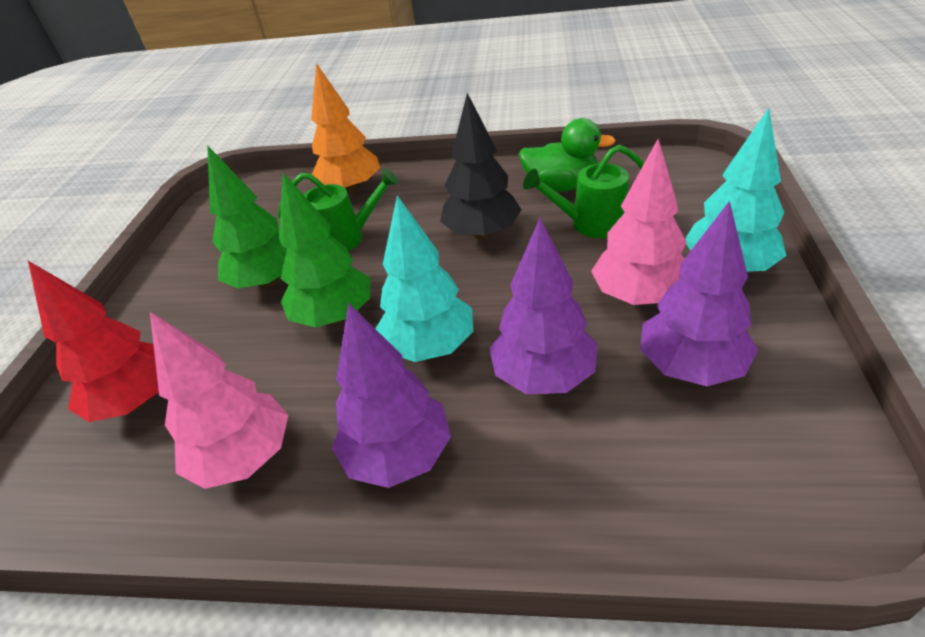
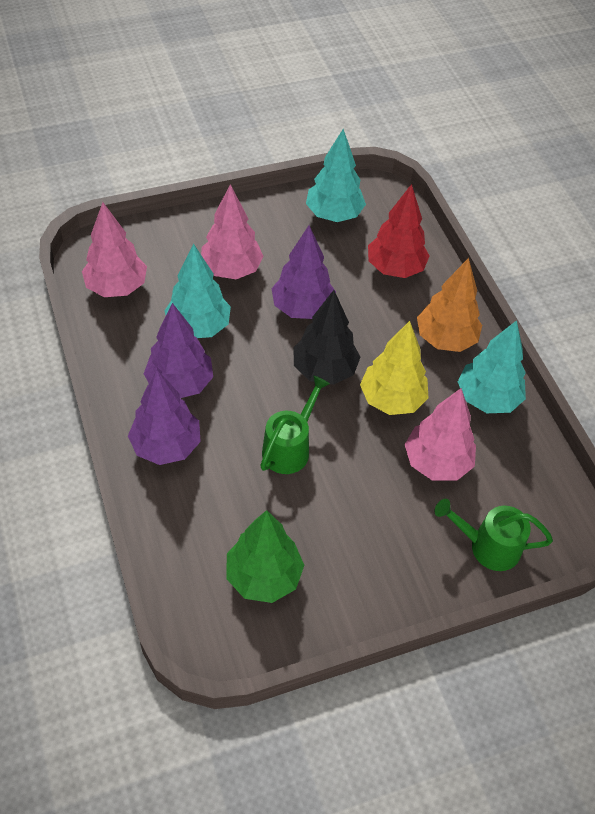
green duck: 1 -> 0
green tree: 2 -> 1
pink tree: 2 -> 3
turquoise tree: 2 -> 3
yellow tree: 0 -> 1

